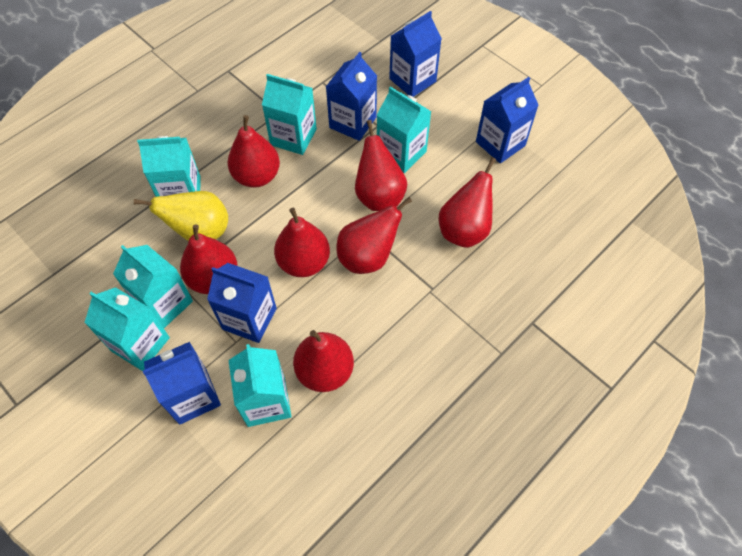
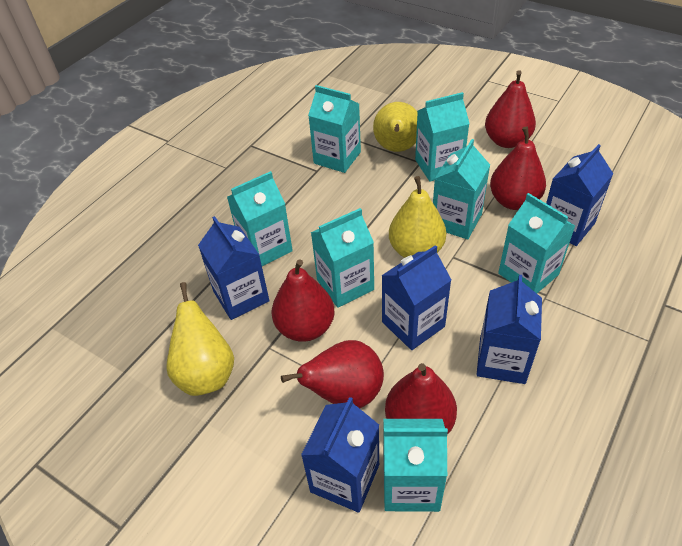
red pear: 7 -> 5
turquoise carton: 6 -> 7
yellow pear: 1 -> 3

